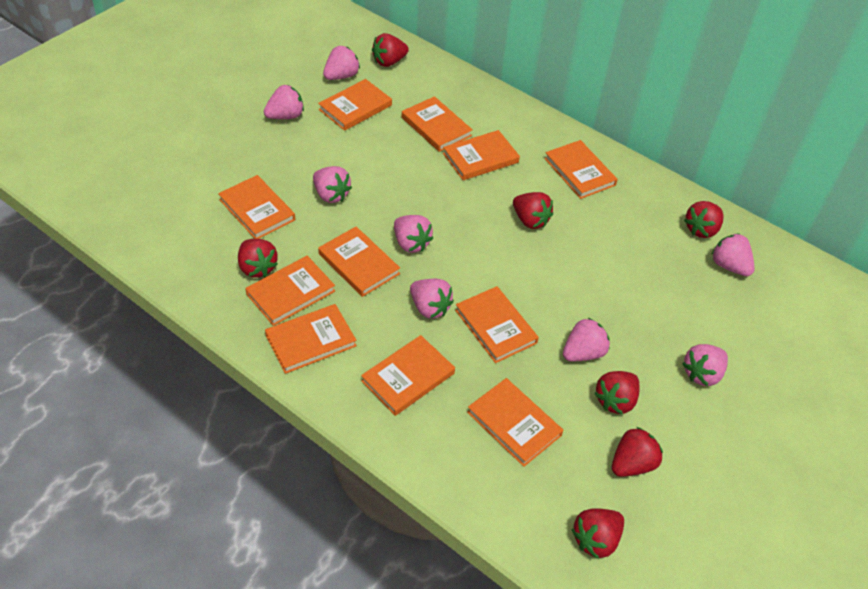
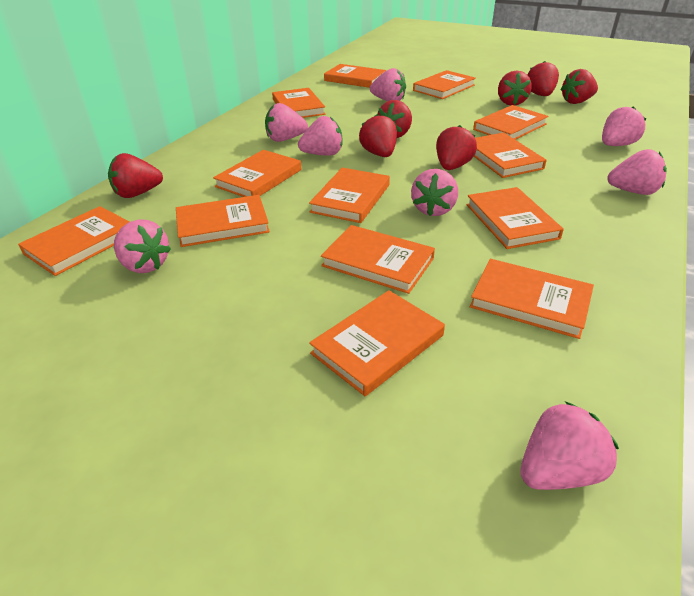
orange book: 11 -> 13

